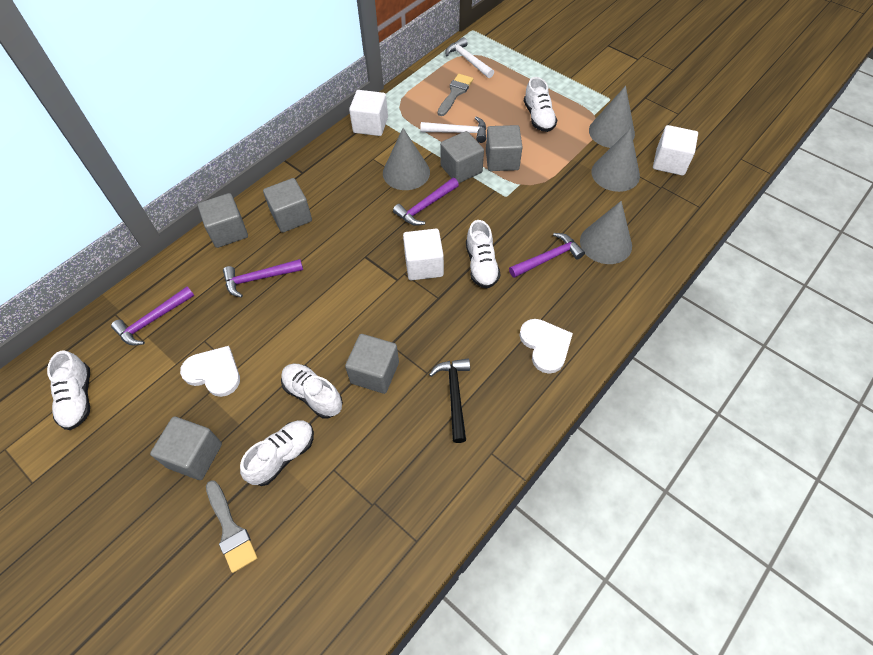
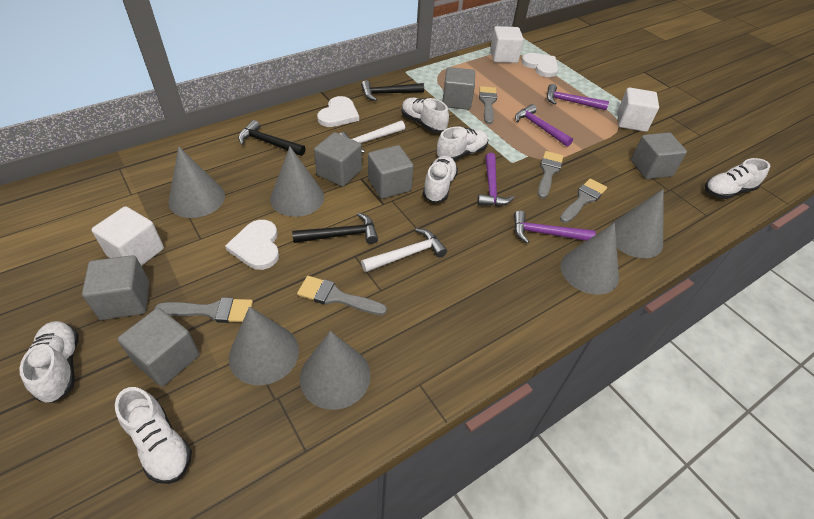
black hammer: 1 -> 3
grey brush: 2 -> 5
grey cone: 4 -> 6
white heart: 2 -> 3
white shoe: 5 -> 6

